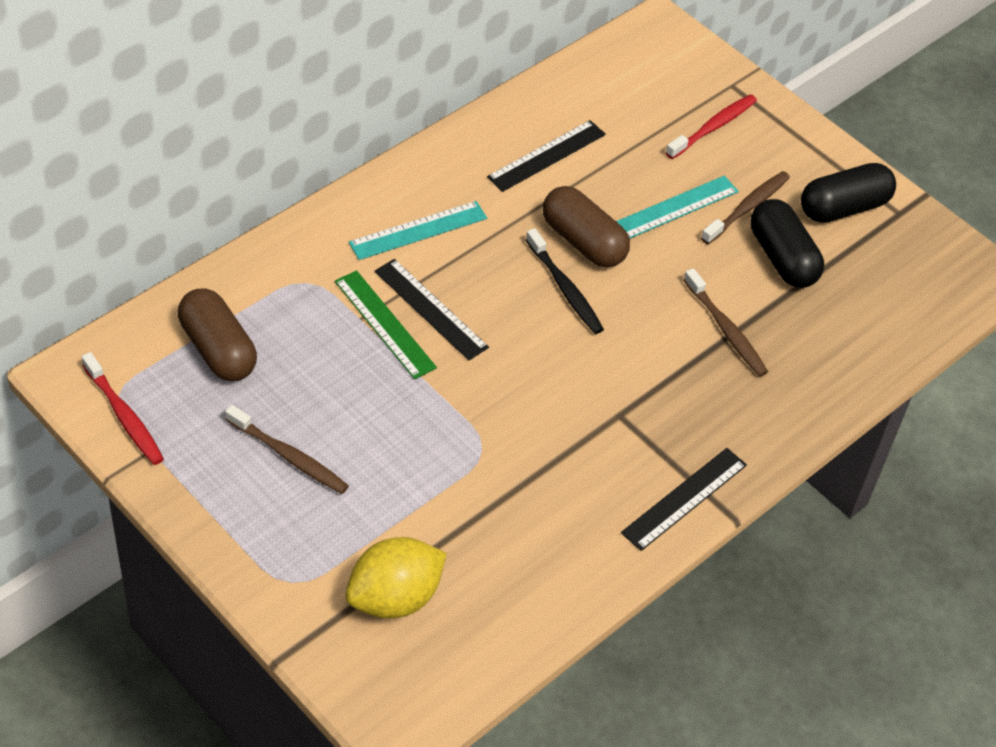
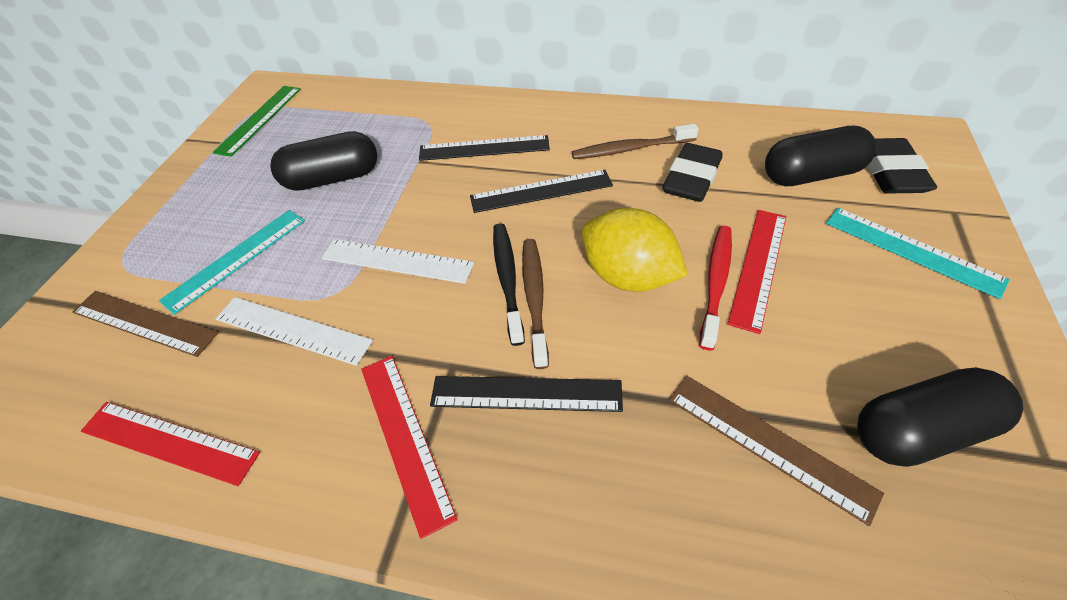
black capsule: 2 -> 3
black eraser: 0 -> 2
brown capsule: 2 -> 0
brown ruler: 0 -> 2
brown toothbrush: 3 -> 2
red ruler: 0 -> 3
red toothbrush: 2 -> 1
white ruler: 0 -> 2

